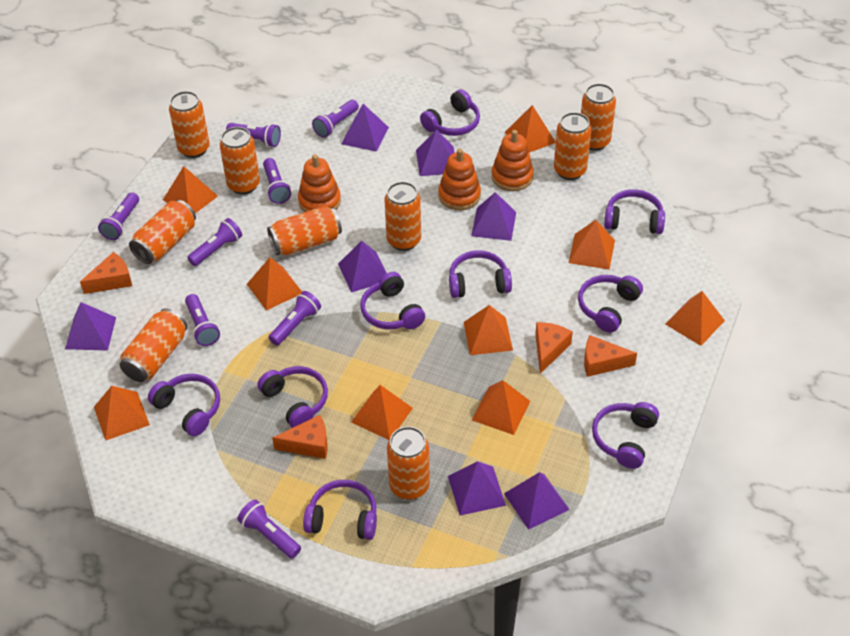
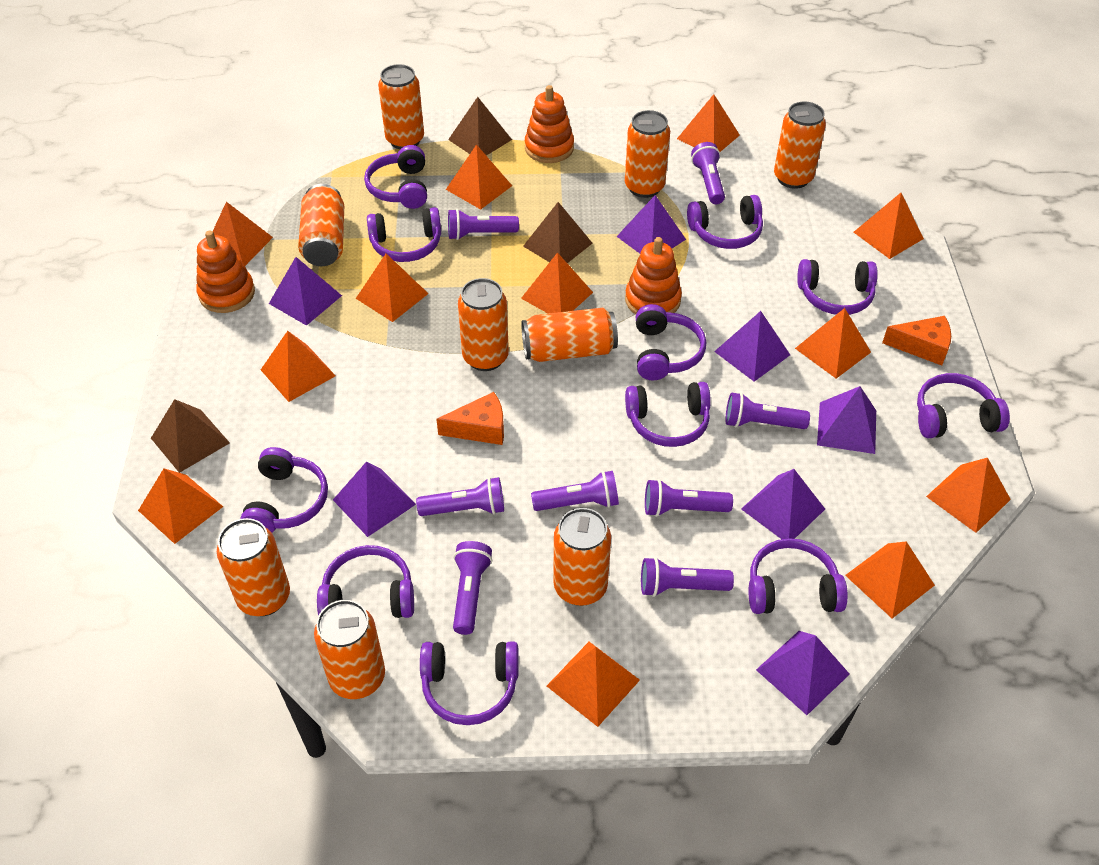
brown pyramid: 0 -> 3
orange cheese: 4 -> 2
orange pyramid: 9 -> 12
purple headphones: 9 -> 11

